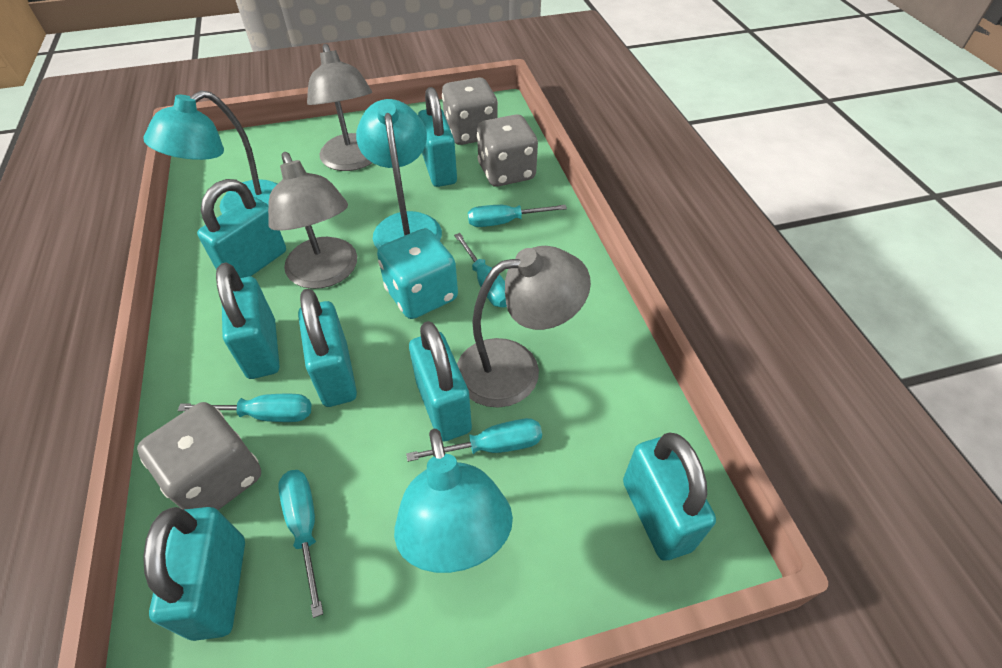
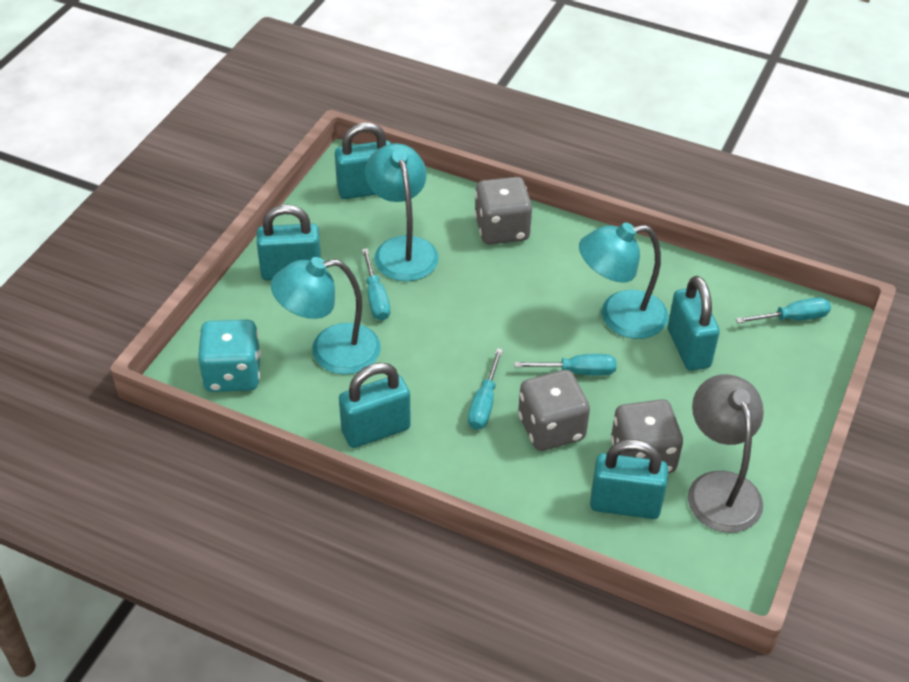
grey lamp: 3 -> 1
turquoise padlock: 7 -> 5
turquoise screwdriver: 5 -> 4

